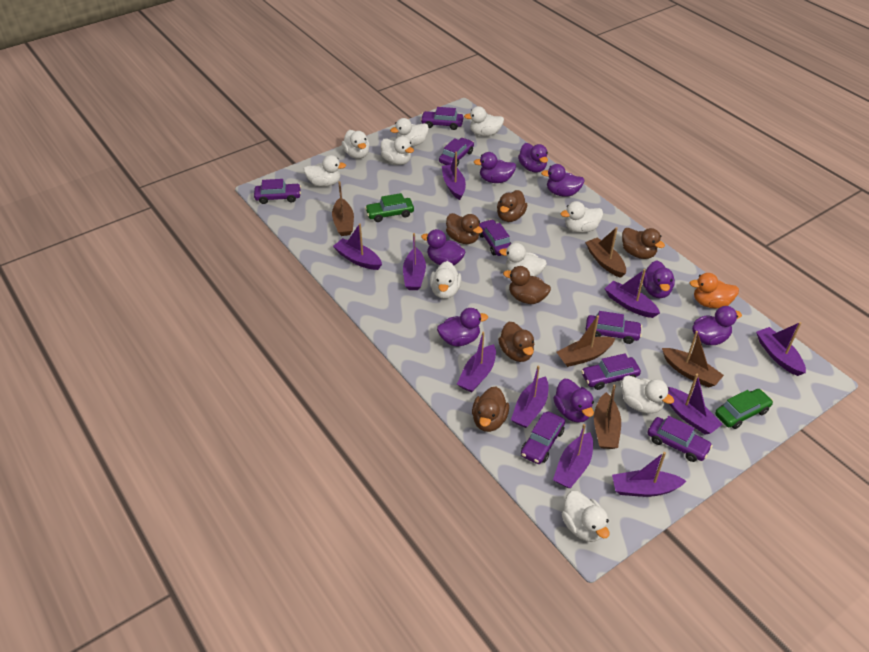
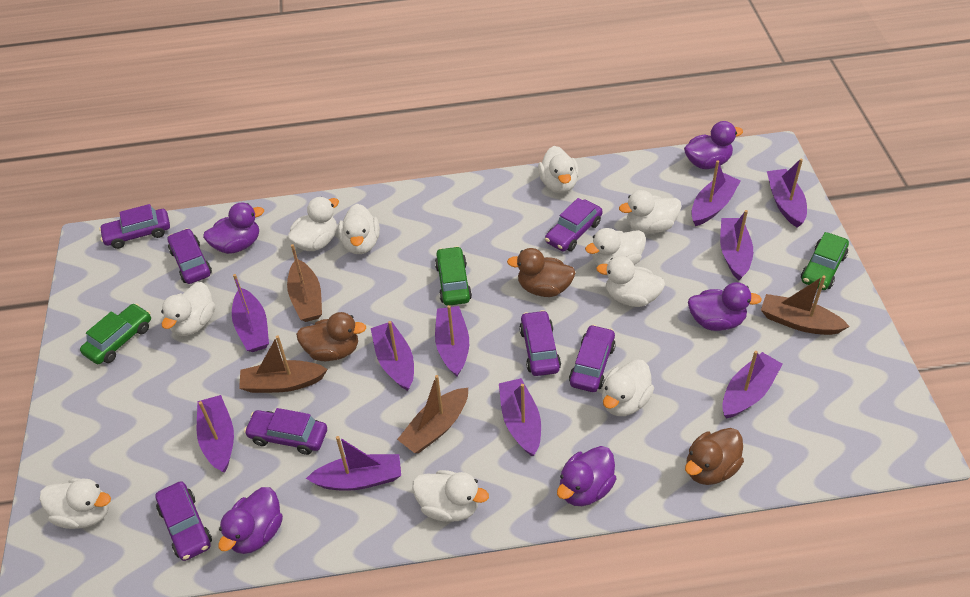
brown boat: 5 -> 4
brown duck: 6 -> 3
green car: 2 -> 3
orange duck: 1 -> 0
purple car: 8 -> 7
purple duck: 8 -> 5

